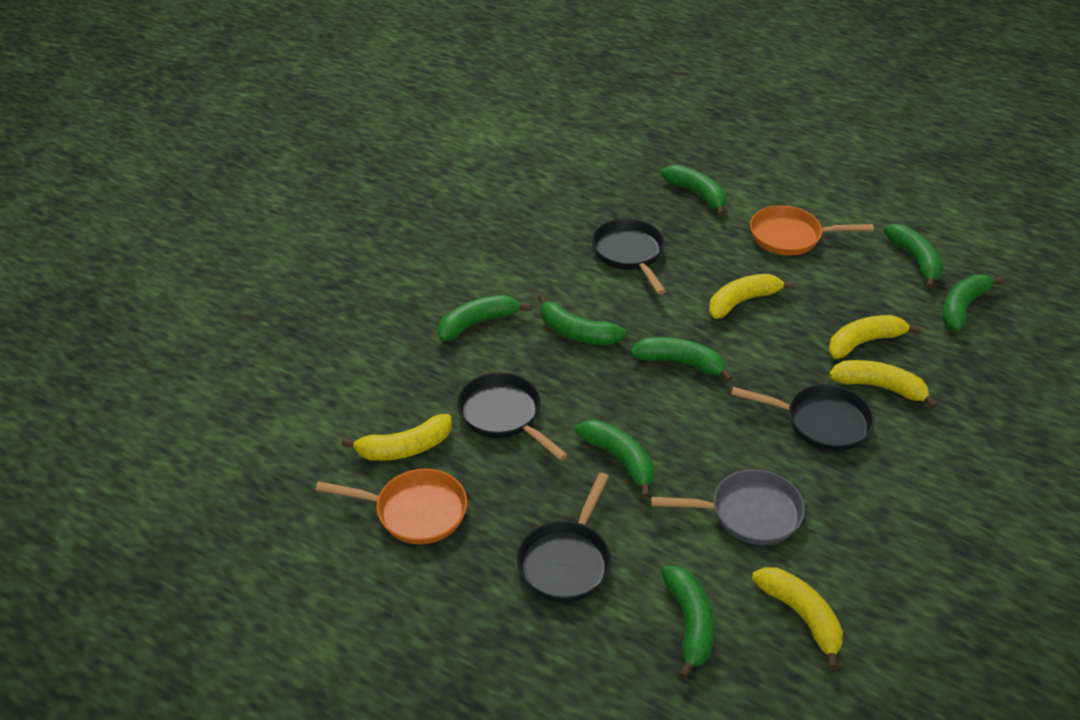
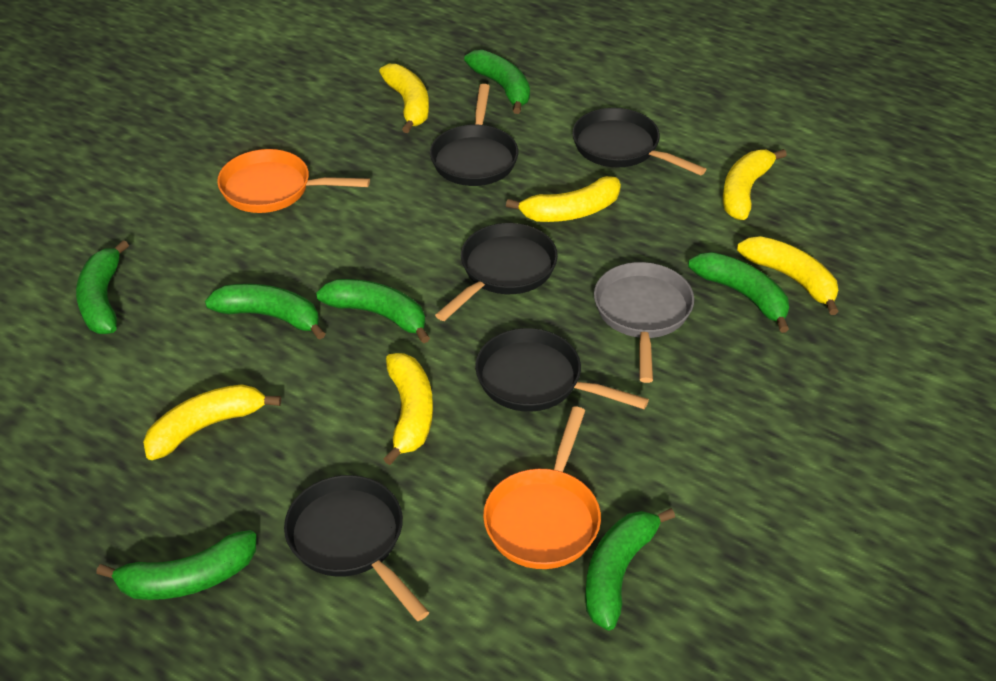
black pan: 4 -> 5
green banana: 8 -> 7
yellow banana: 5 -> 6

